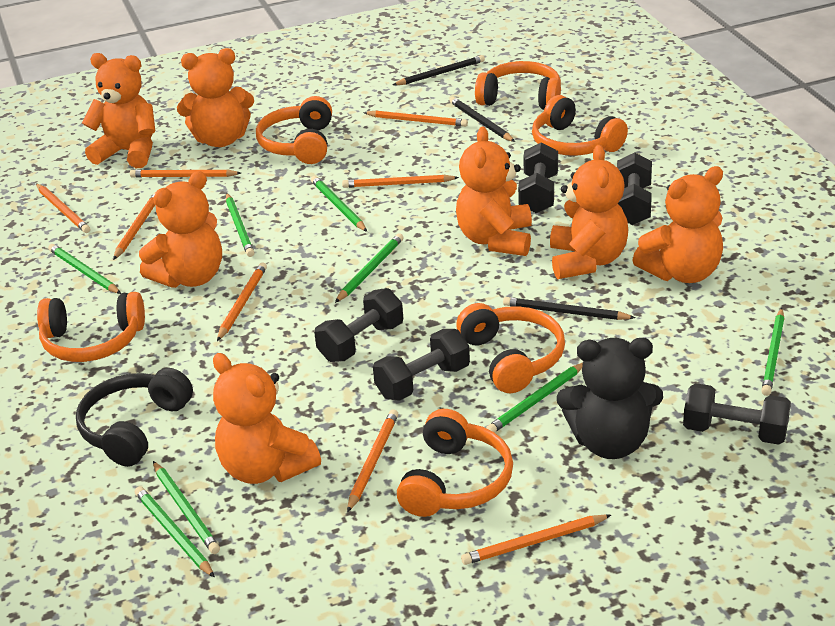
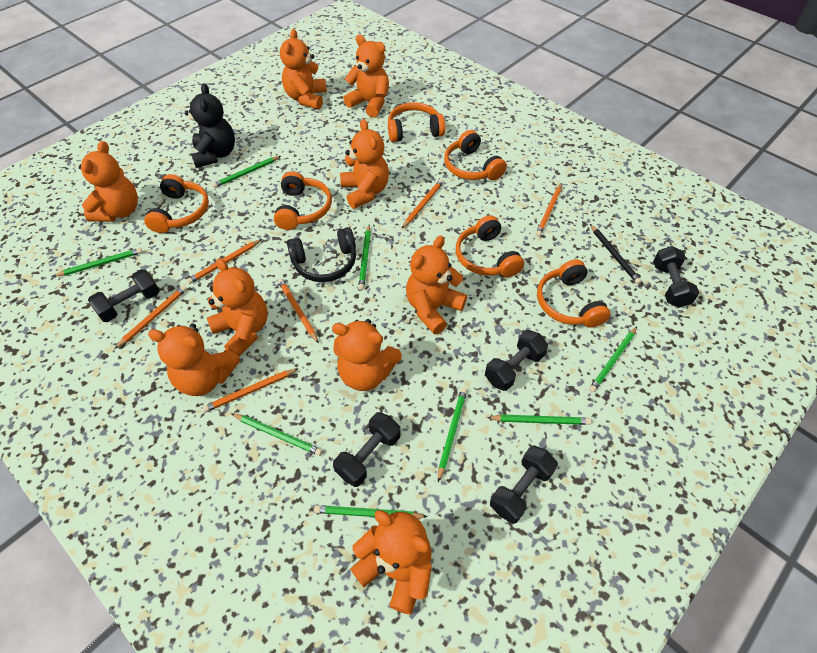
black pencil: 3 -> 1
orange pencil: 8 -> 6
orange teddy bear: 7 -> 9

